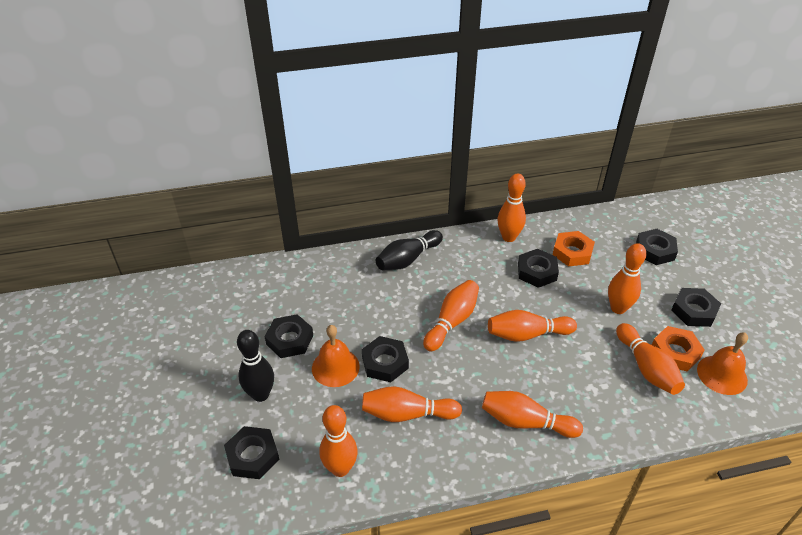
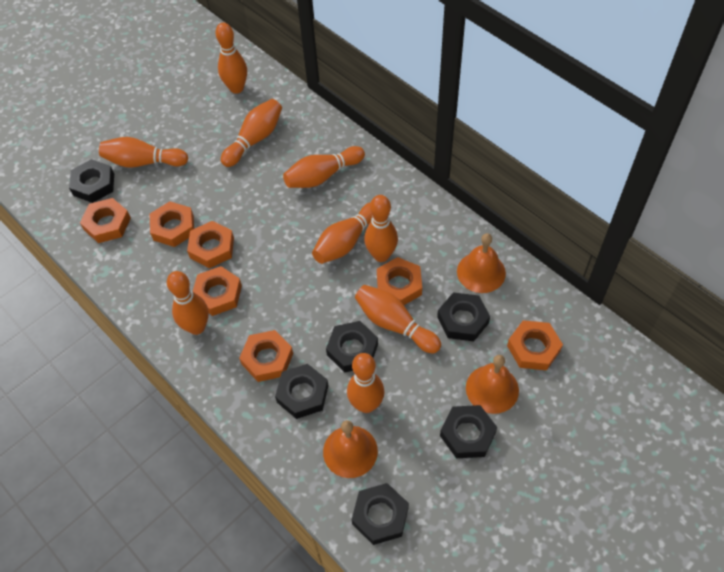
black bowling pin: 2 -> 0
orange bell: 2 -> 3
orange bowling pin: 8 -> 9
orange nut: 2 -> 7

